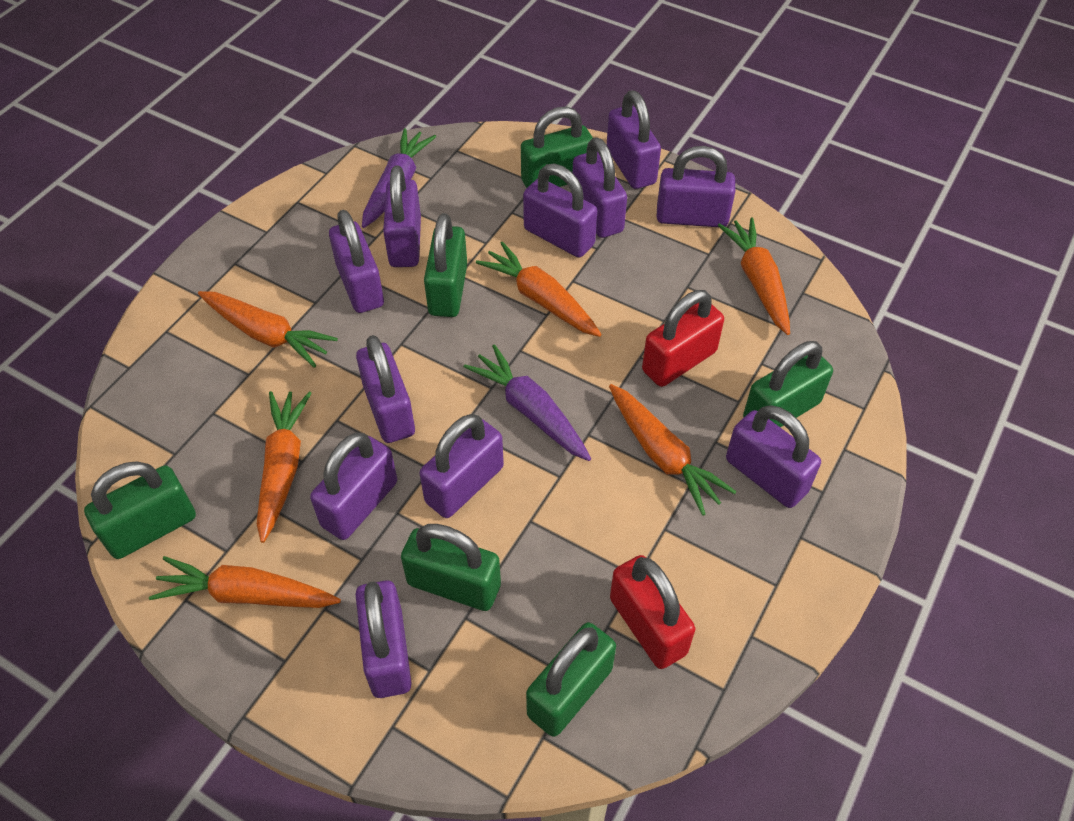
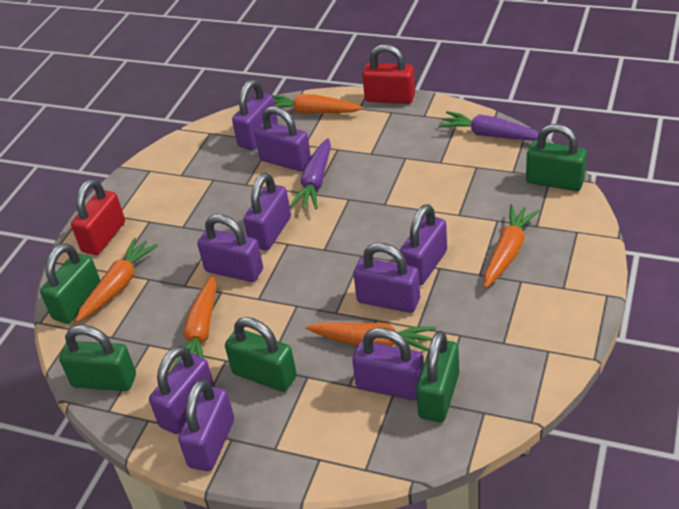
green padlock: 6 -> 5
orange carrot: 6 -> 5
purple padlock: 11 -> 9

